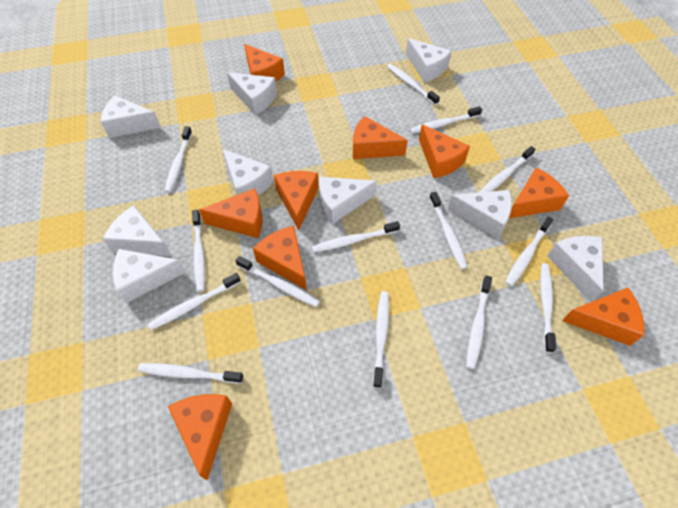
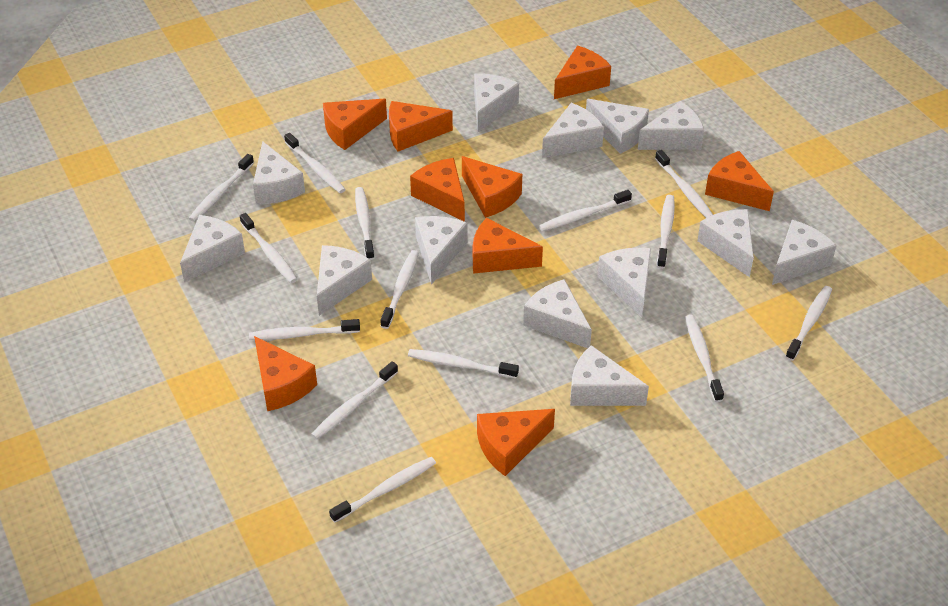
white cheese: 9 -> 13

